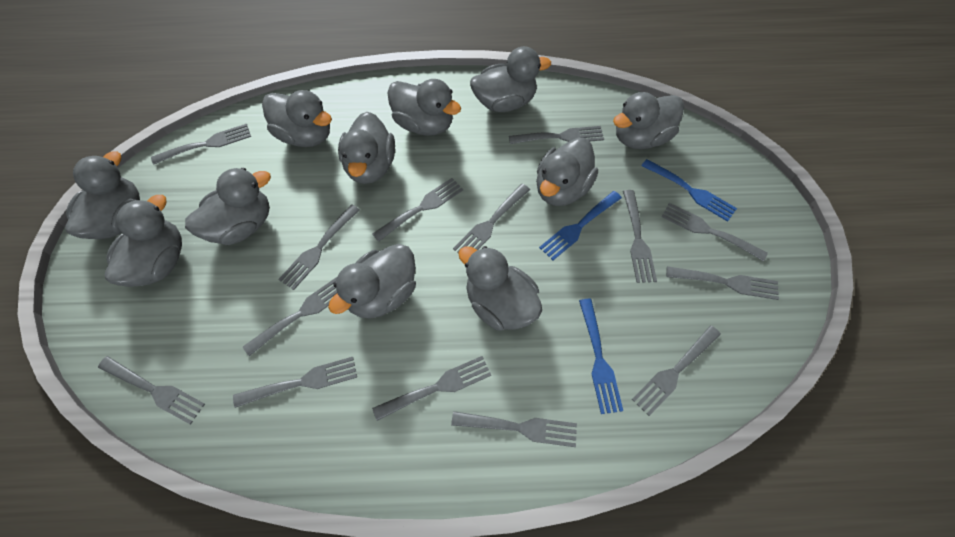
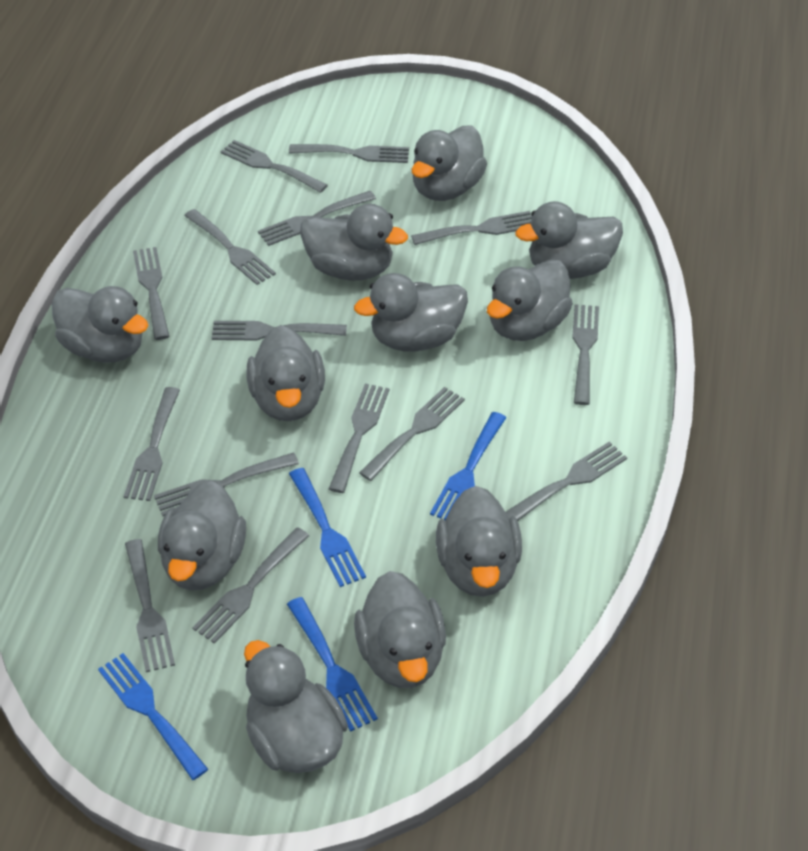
blue fork: 3 -> 4
grey fork: 14 -> 15

